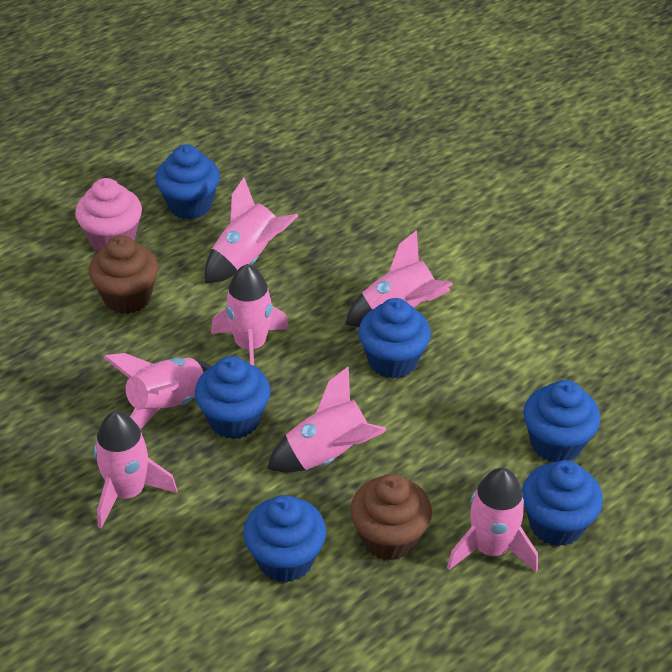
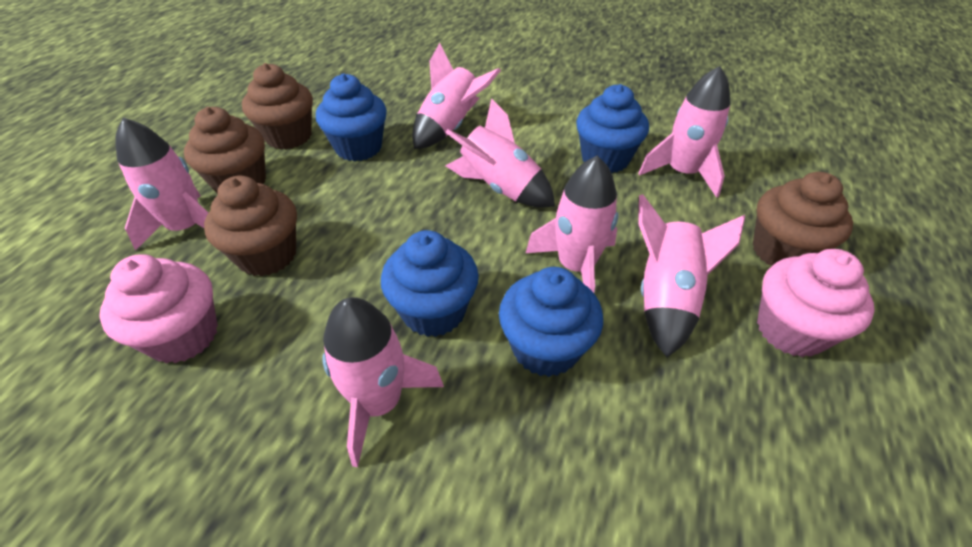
blue cupcake: 6 -> 4
brown cupcake: 2 -> 4
pink cupcake: 1 -> 2

